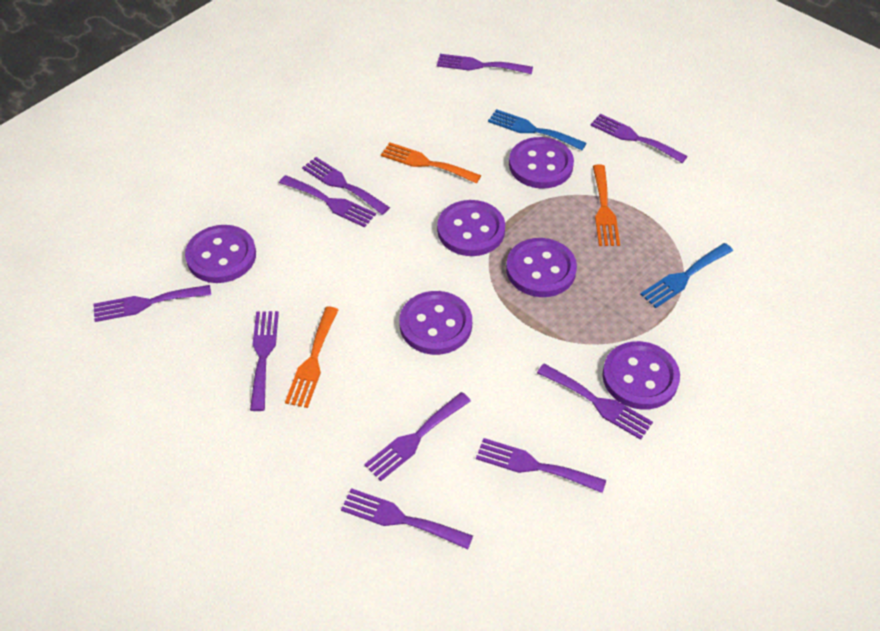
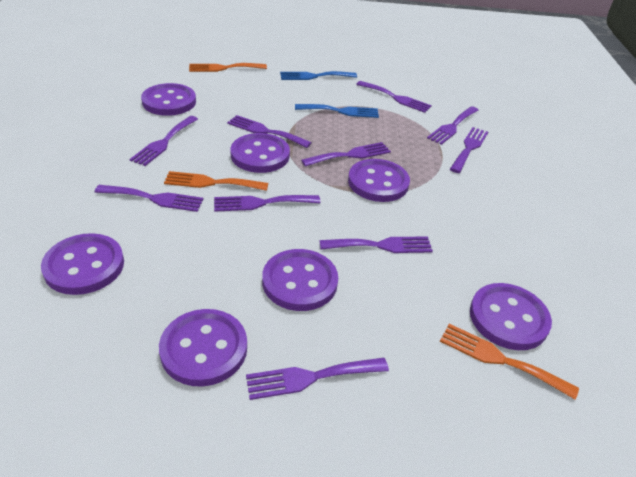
purple button: 6 -> 7

